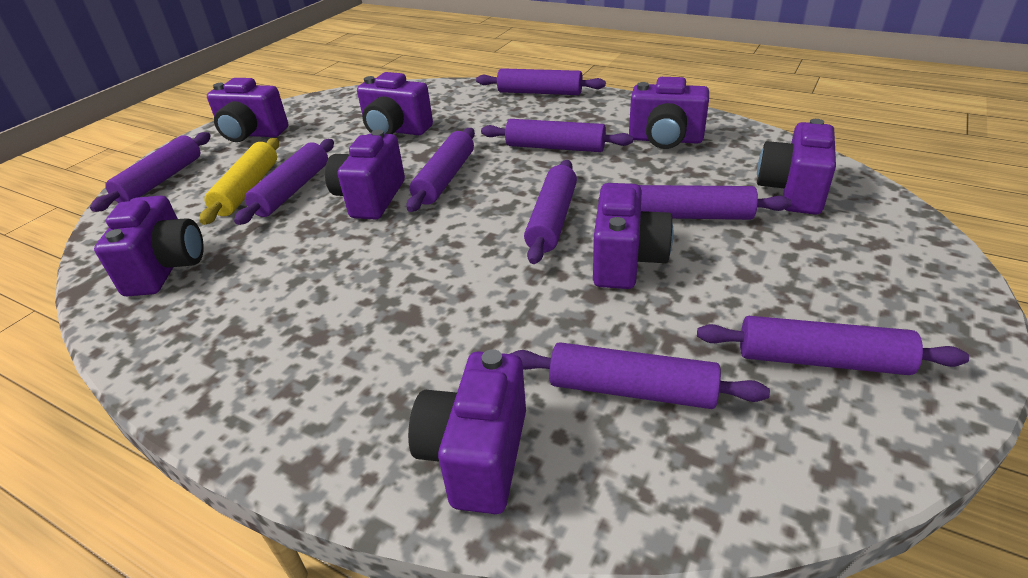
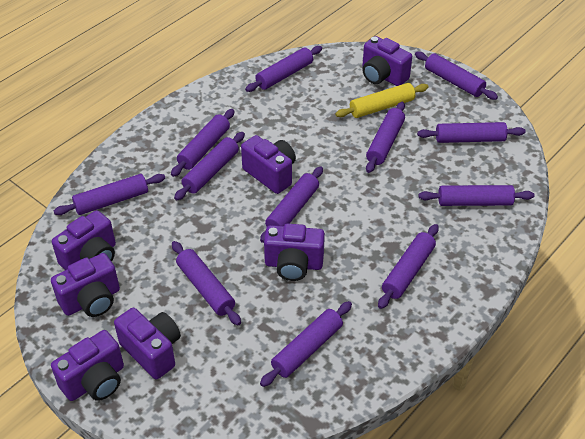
purple camera: 8 -> 7
purple rolling pin: 9 -> 12

